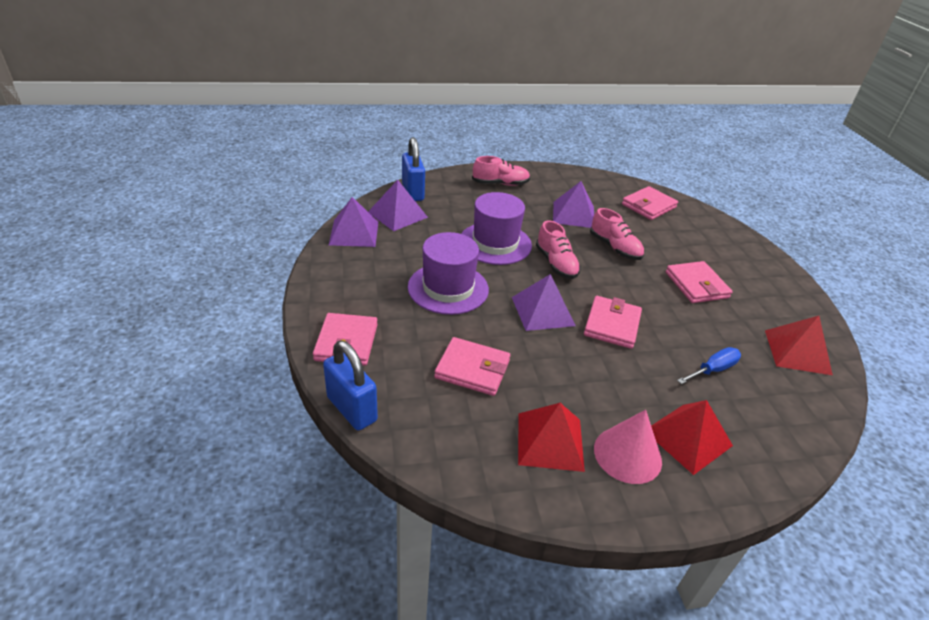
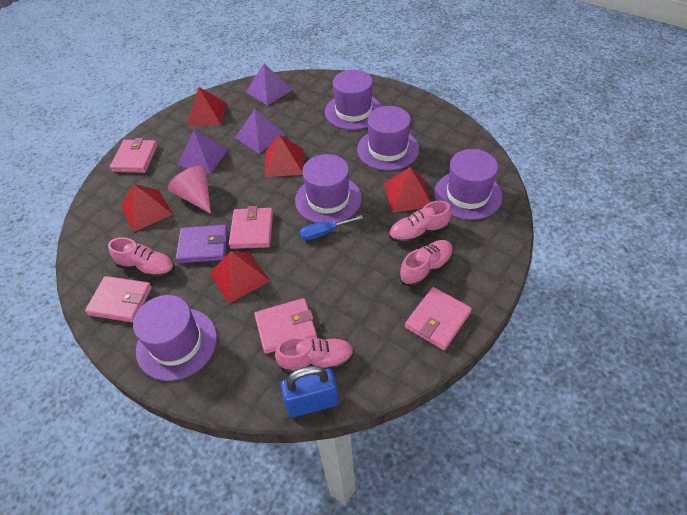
blue padlock: 2 -> 1
pink shoe: 3 -> 4
purple hat: 2 -> 5
purple pyramid: 4 -> 3
purple wallet: 0 -> 1
red pyramid: 3 -> 5

